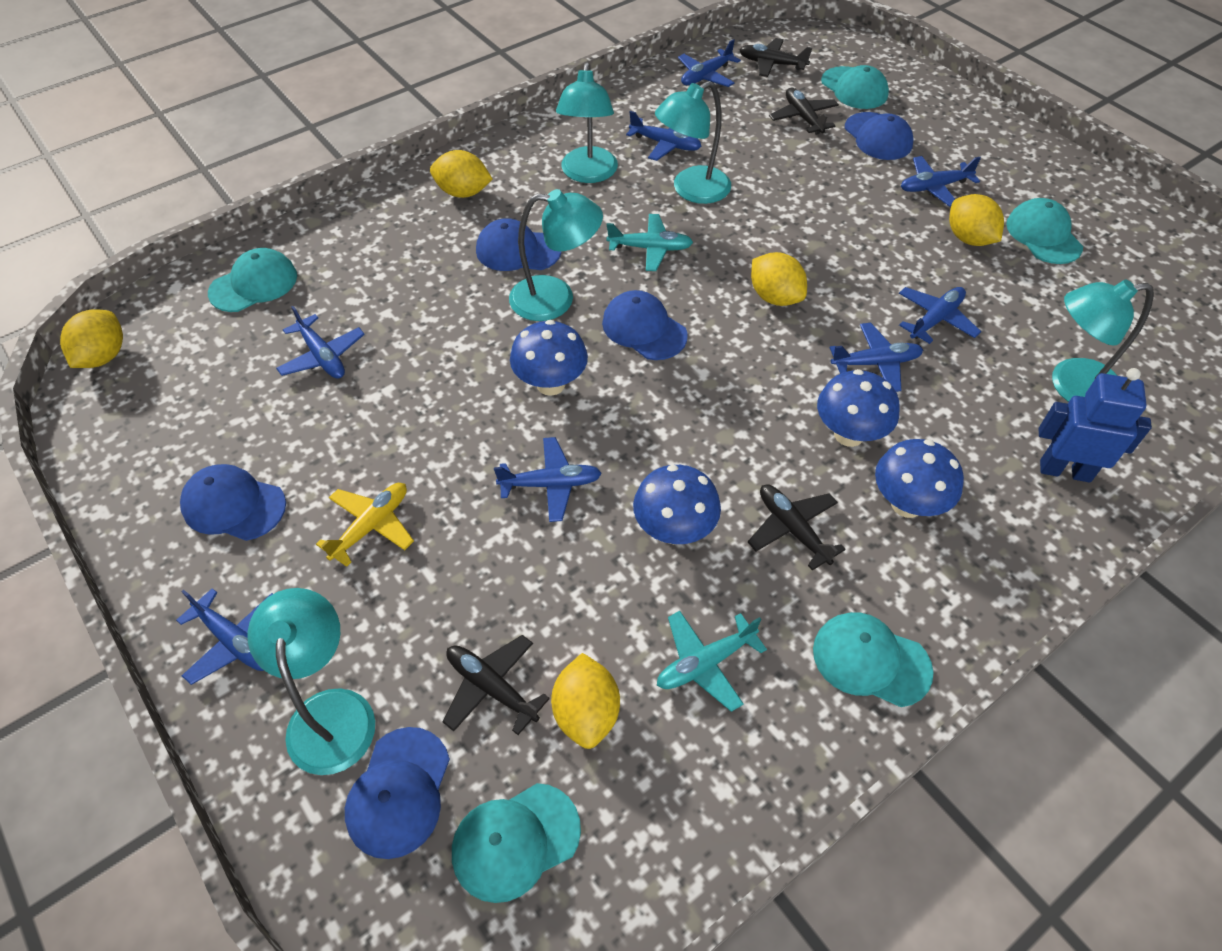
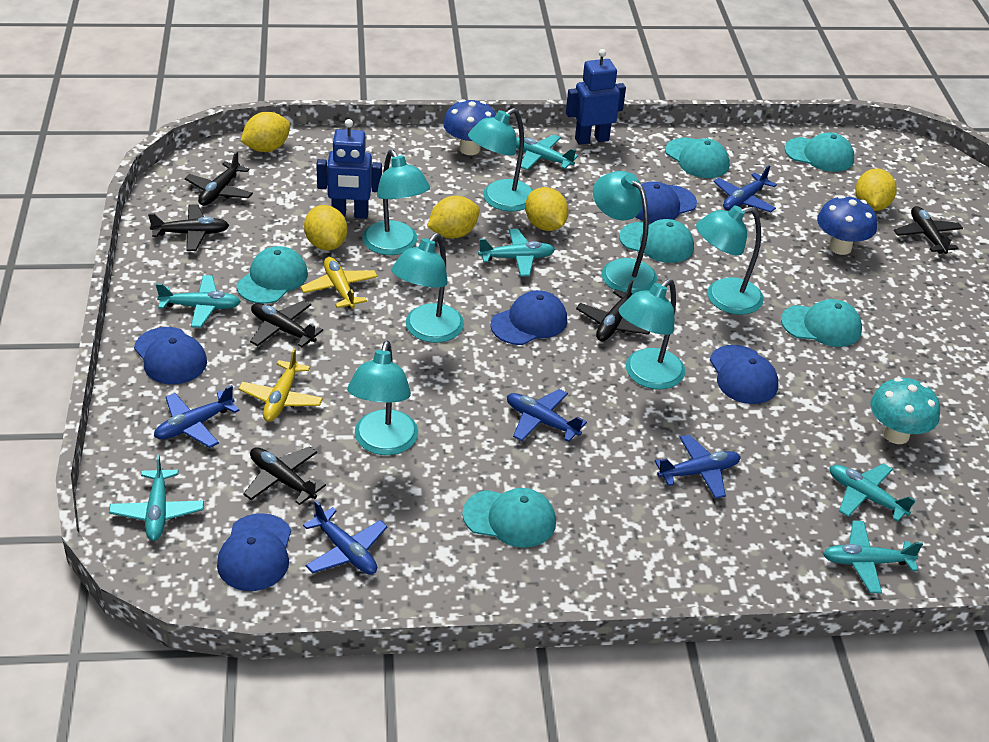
black plane: 4 -> 6
blue mushroom: 4 -> 2
blue plane: 8 -> 5
blue robot: 1 -> 2
turquoise cap: 5 -> 6
turquoise lamp: 5 -> 7
turquoise mushroom: 0 -> 1
turquoise plane: 2 -> 6
yellow plane: 1 -> 2

